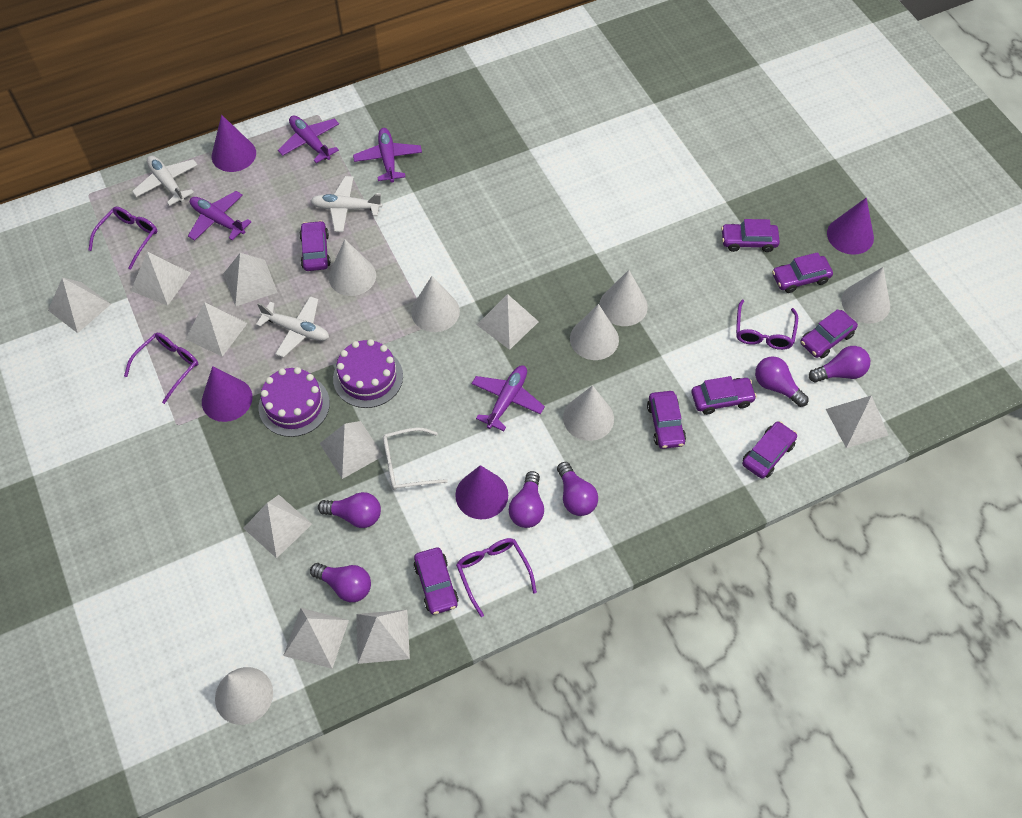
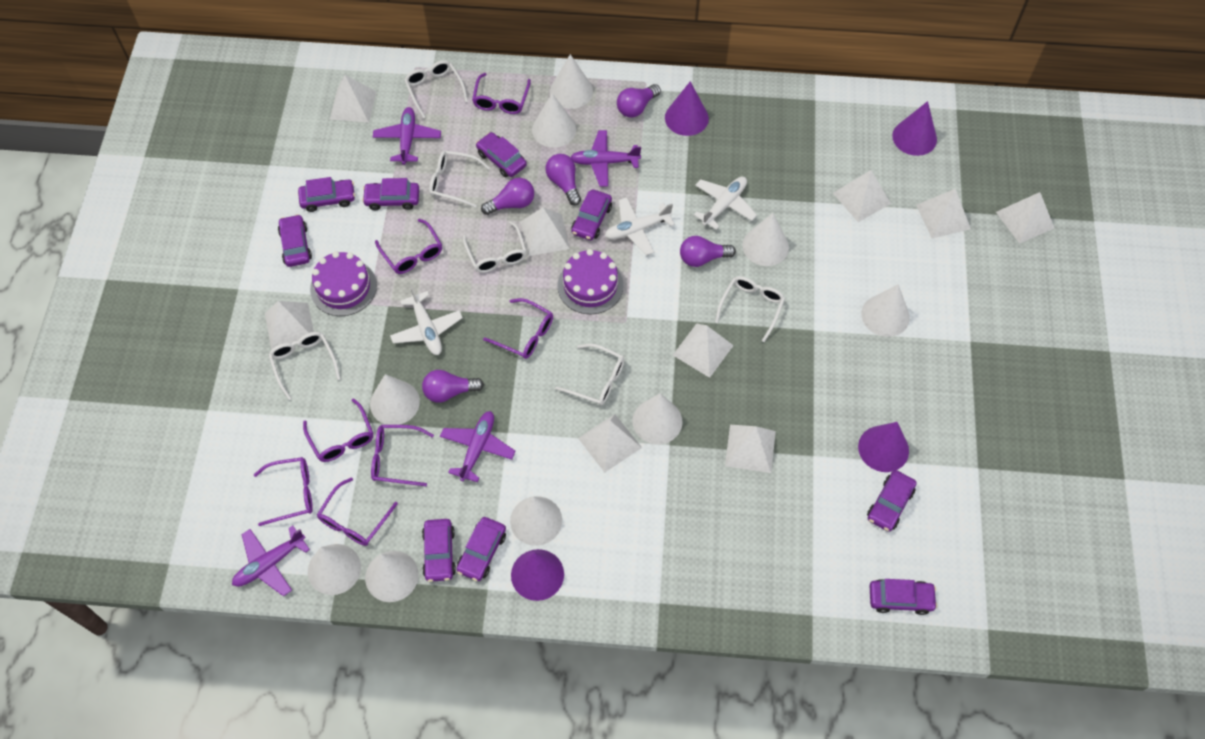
purple car: 8 -> 9
purple glasses: 4 -> 7
purple light bulb: 6 -> 5
white cone: 7 -> 9
white glasses: 1 -> 6
white pyramid: 10 -> 9

